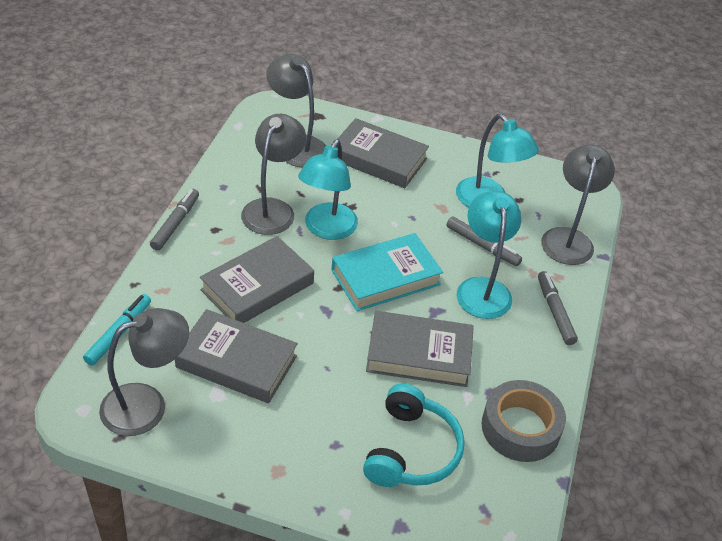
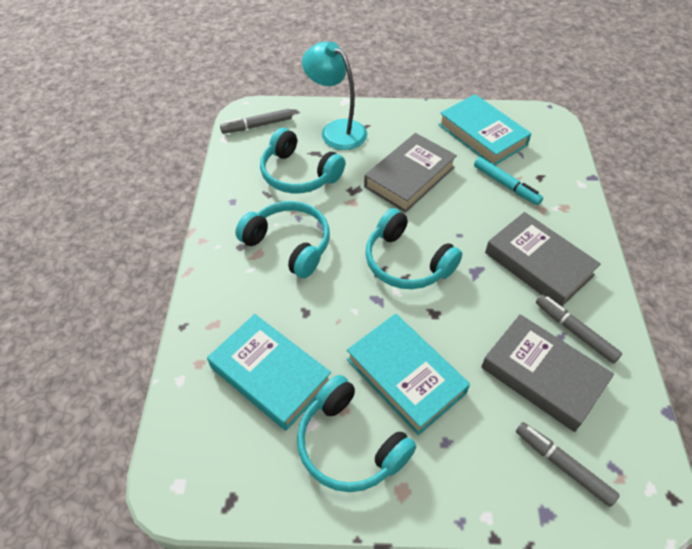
grey book: 4 -> 3
grey lamp: 4 -> 0
grey tape: 1 -> 0
turquoise book: 1 -> 3
turquoise headphones: 1 -> 4
turquoise lamp: 3 -> 1

